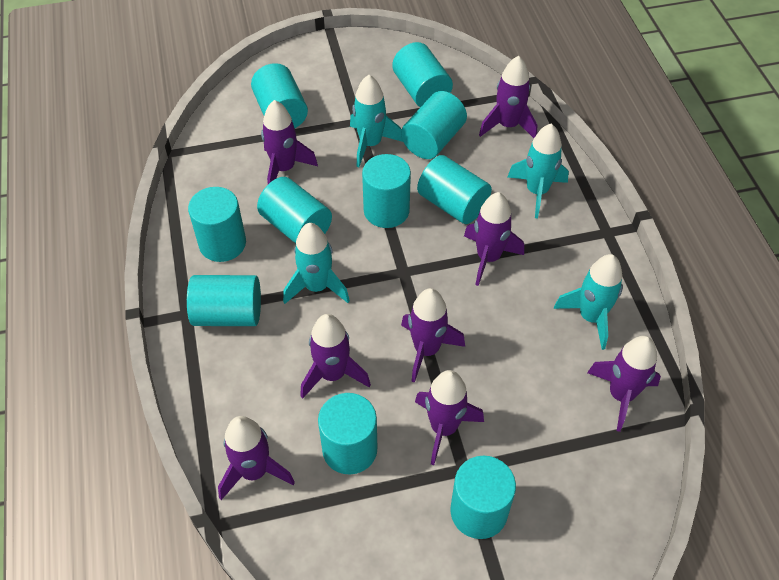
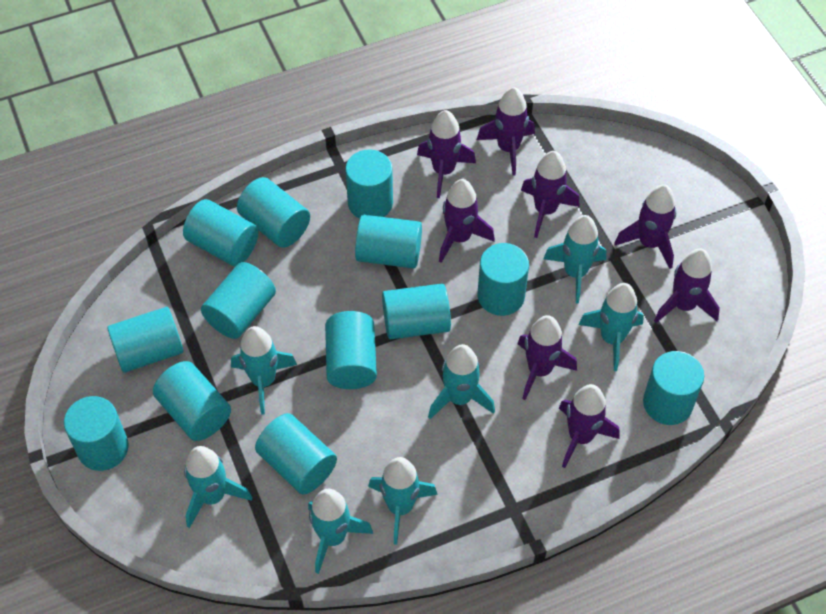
turquoise cylinder: 10 -> 13
turquoise rocket: 4 -> 7

